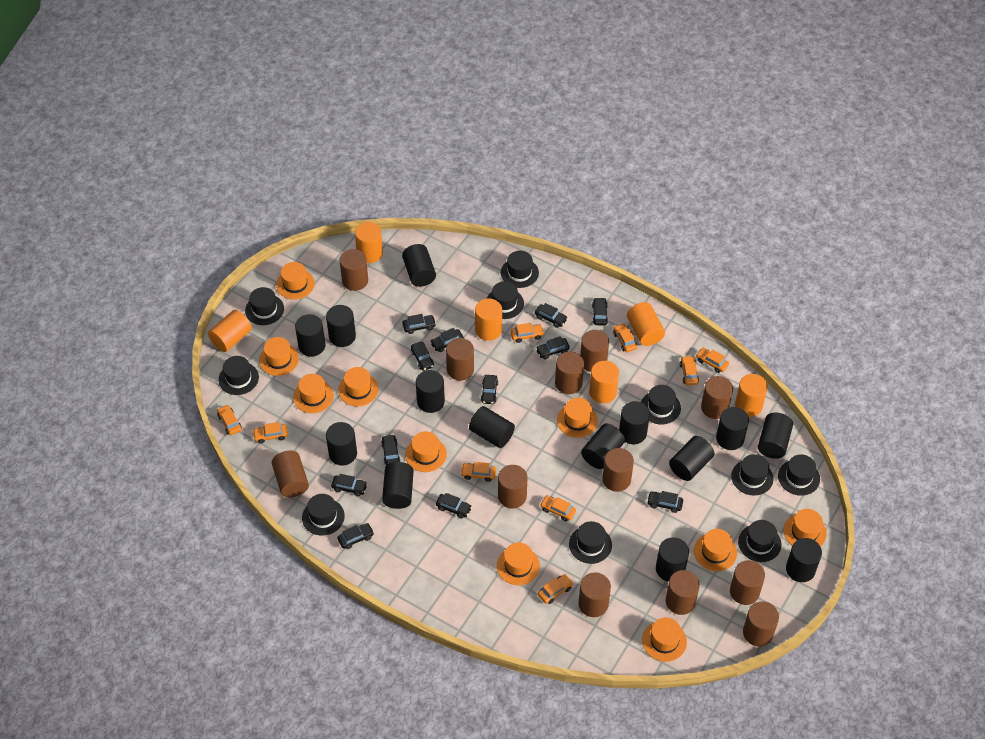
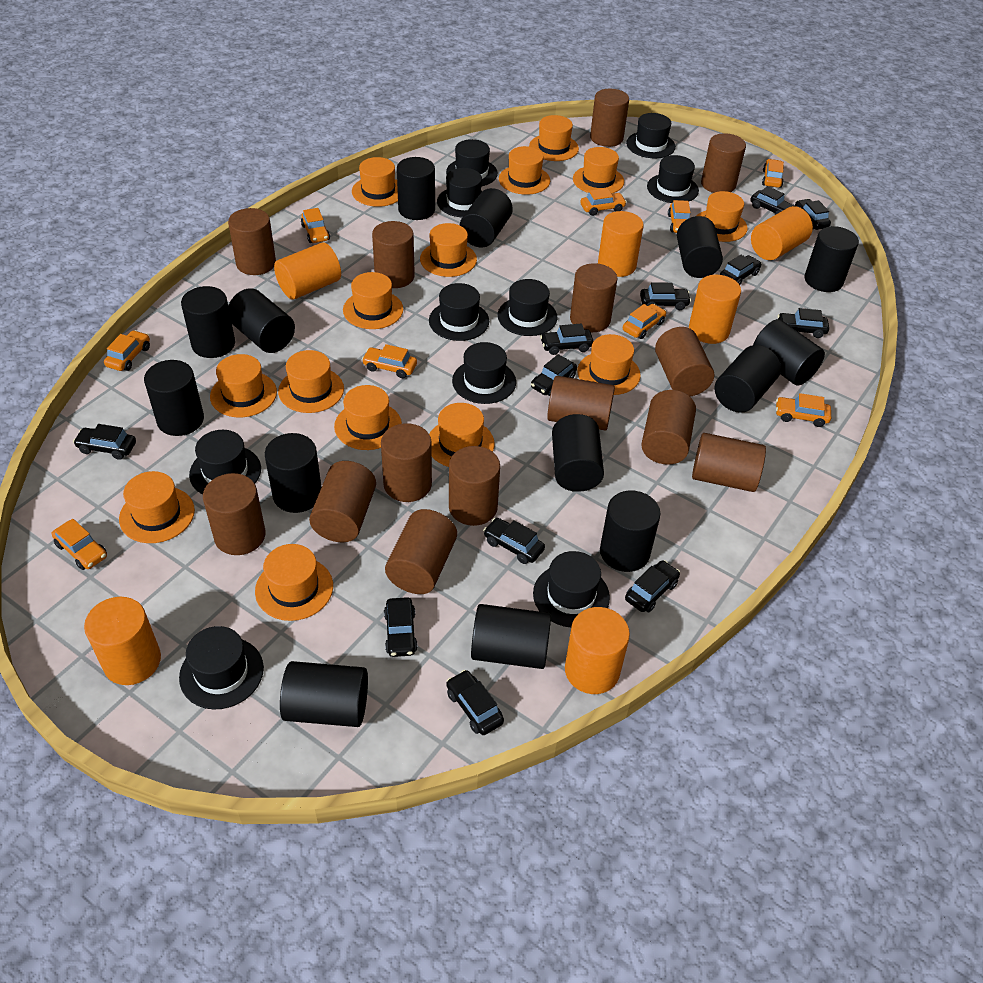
brown cylinder: 12 -> 14
orange hat: 10 -> 14

